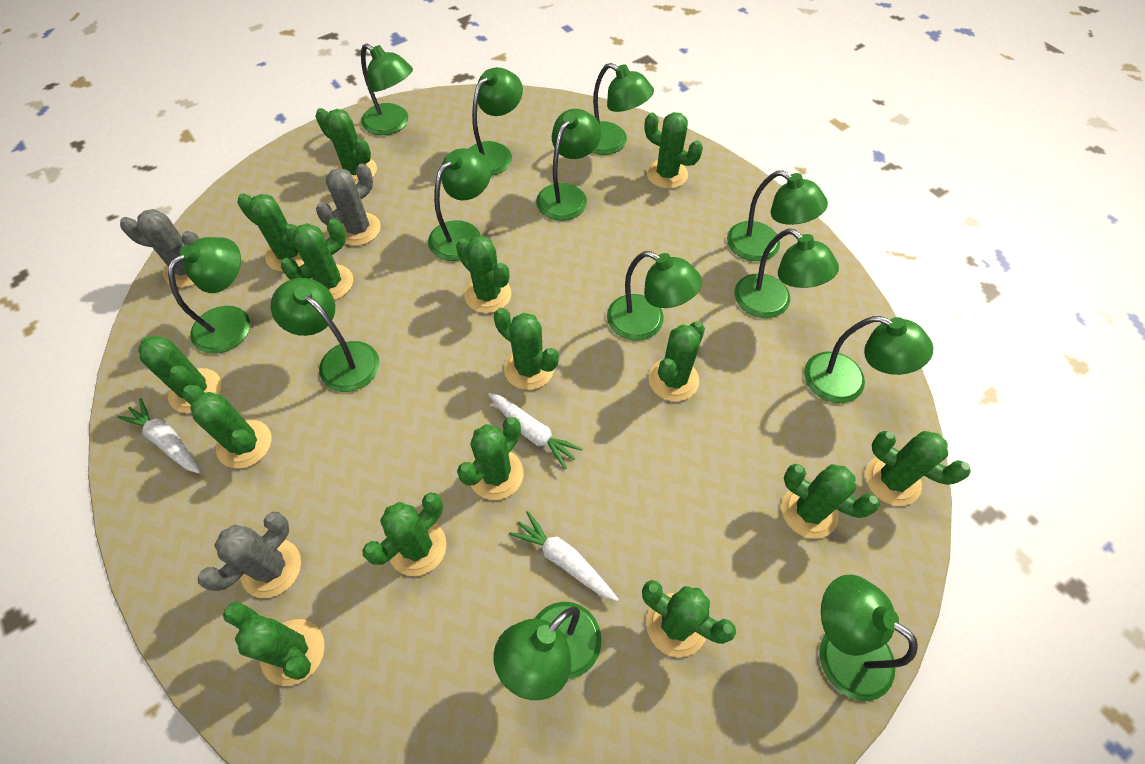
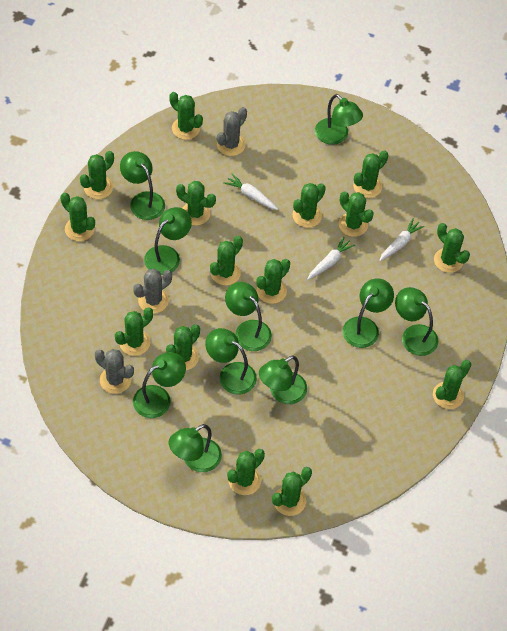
green lamp: 13 -> 10

